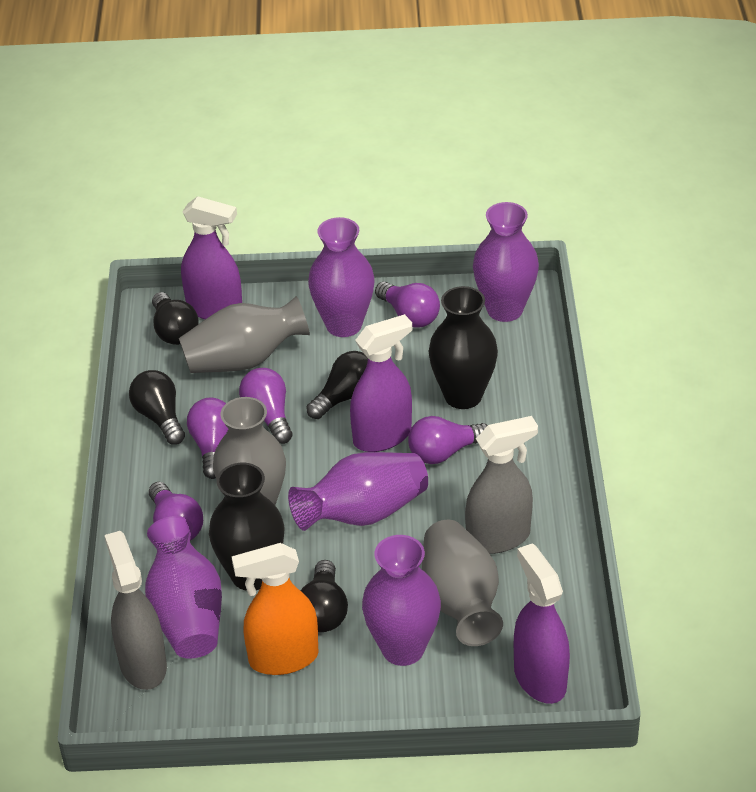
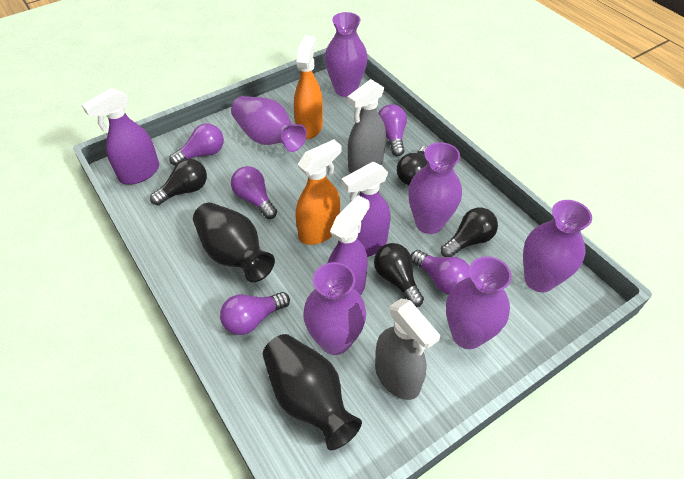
grey vase: 3 -> 0
orange spray bottle: 1 -> 2
purple vase: 5 -> 6

